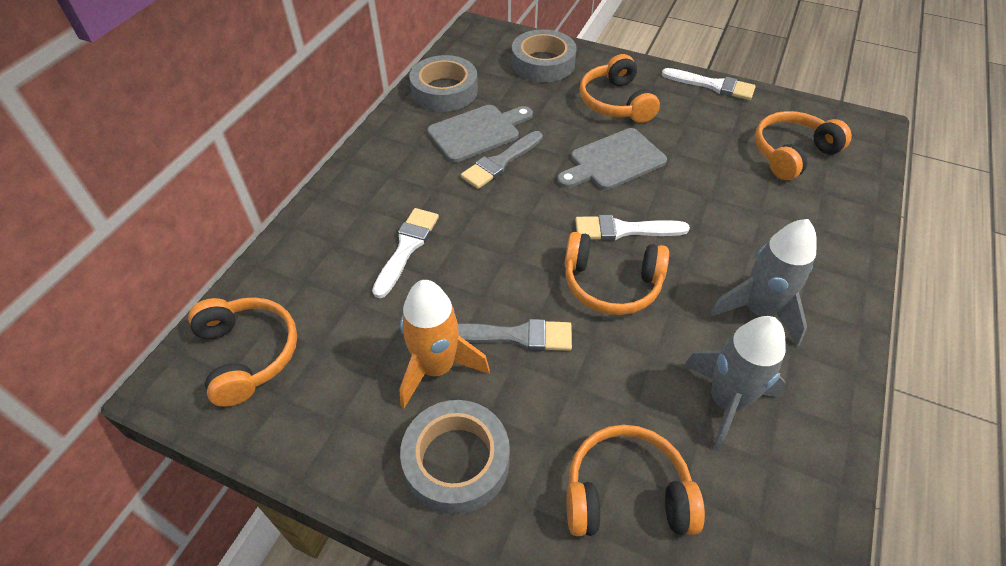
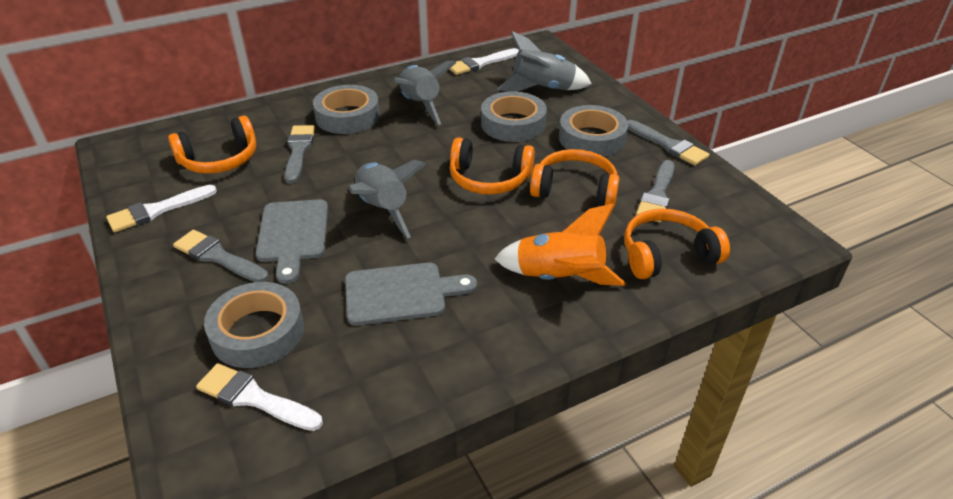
grey brush: 2 -> 4
grey rocket: 2 -> 3
grey tape: 3 -> 4
orange headphones: 5 -> 4

